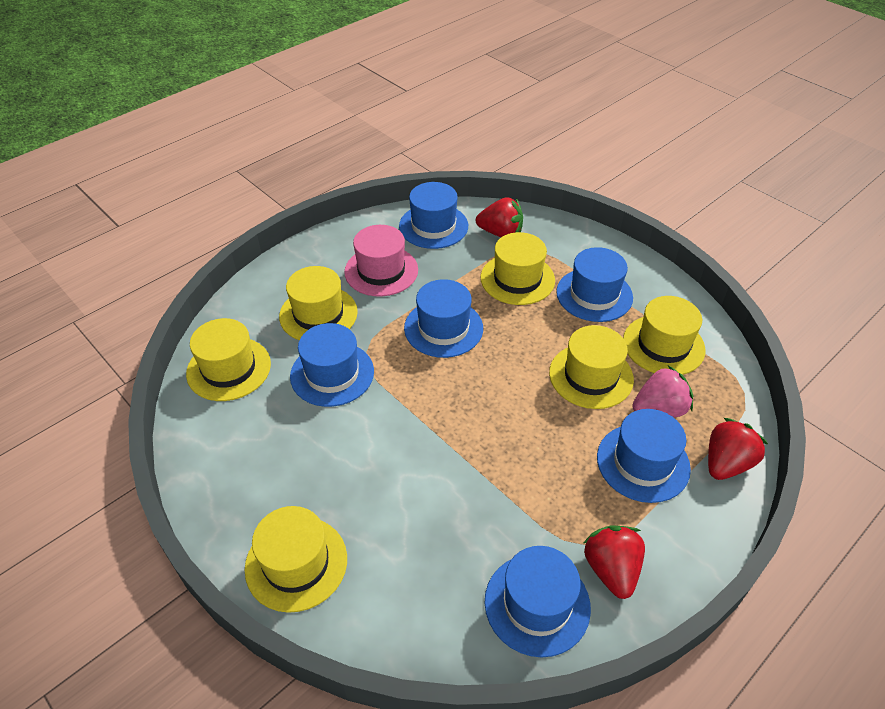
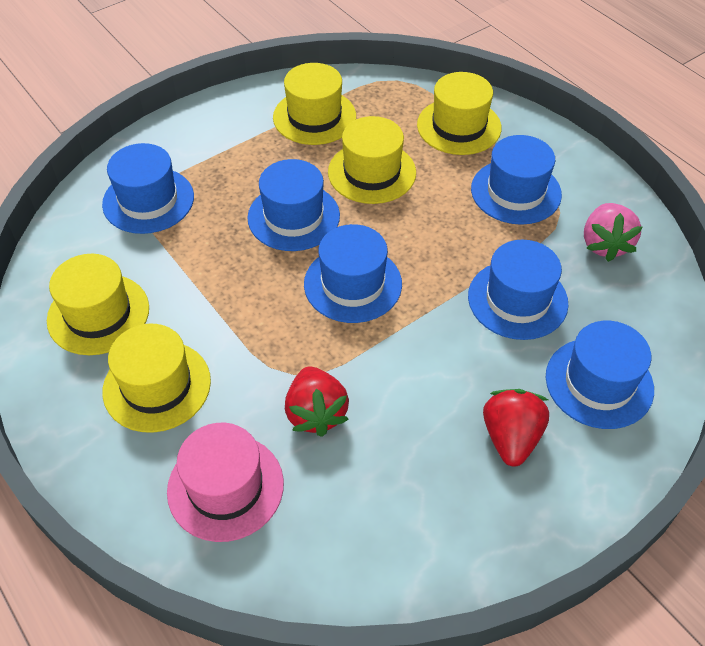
red strawberry: 3 -> 2
yellow hat: 6 -> 5

